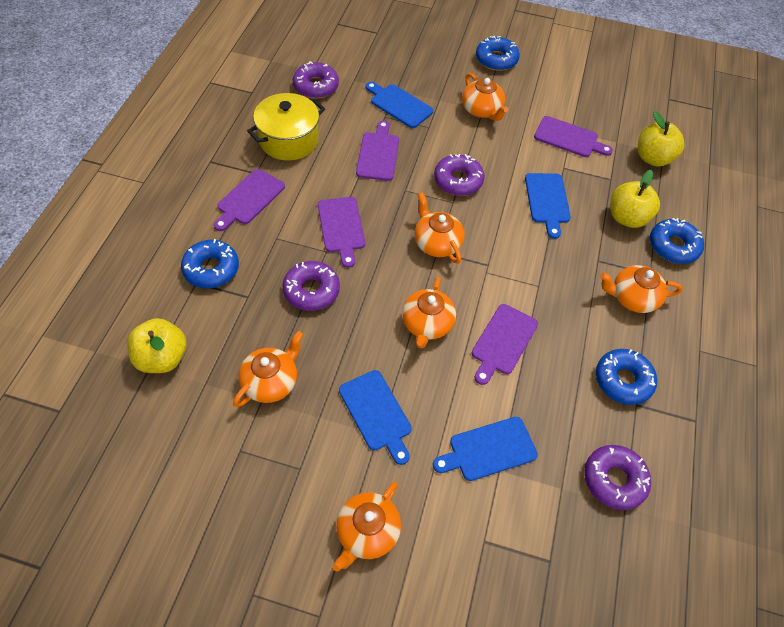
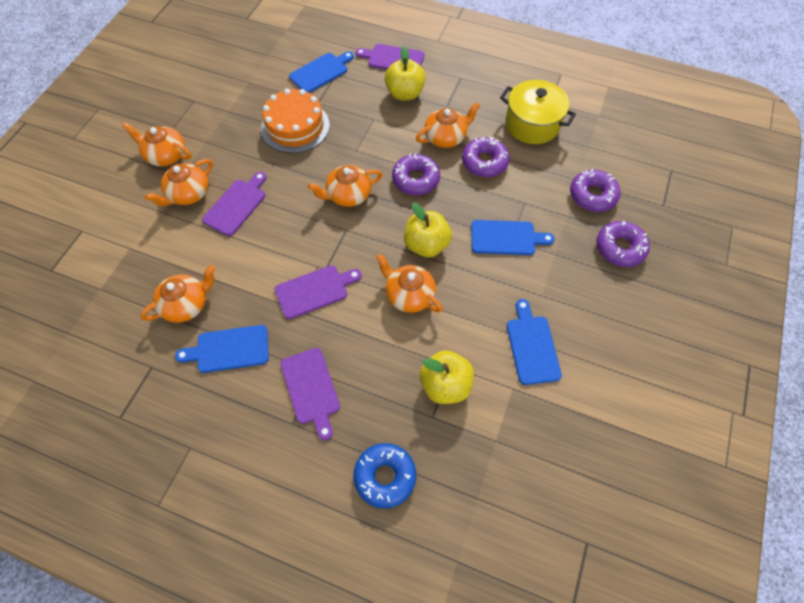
blue donut: 4 -> 1
orange cake: 0 -> 1
purple cutting board: 5 -> 4

